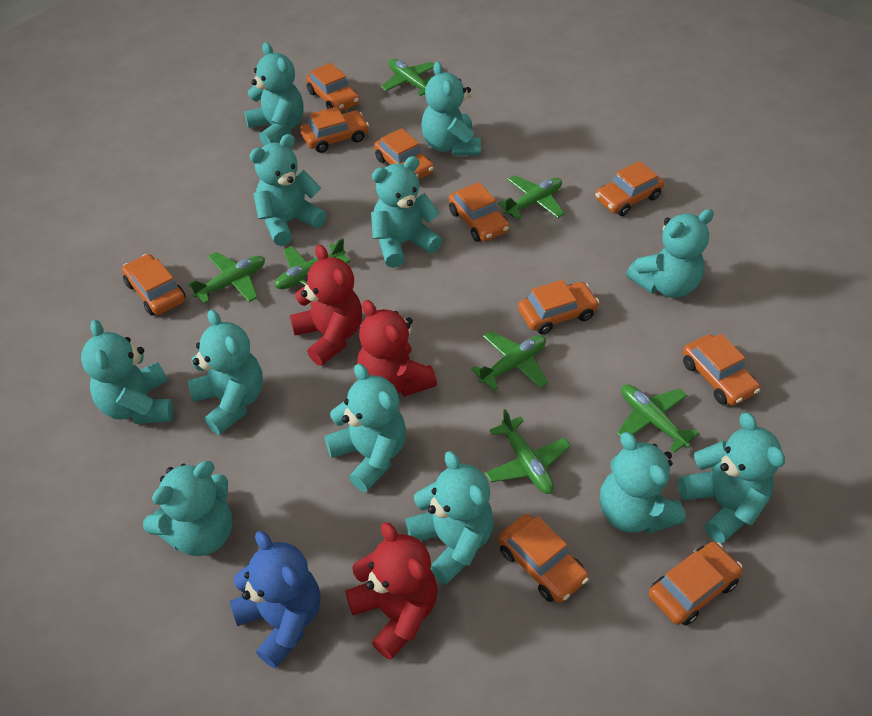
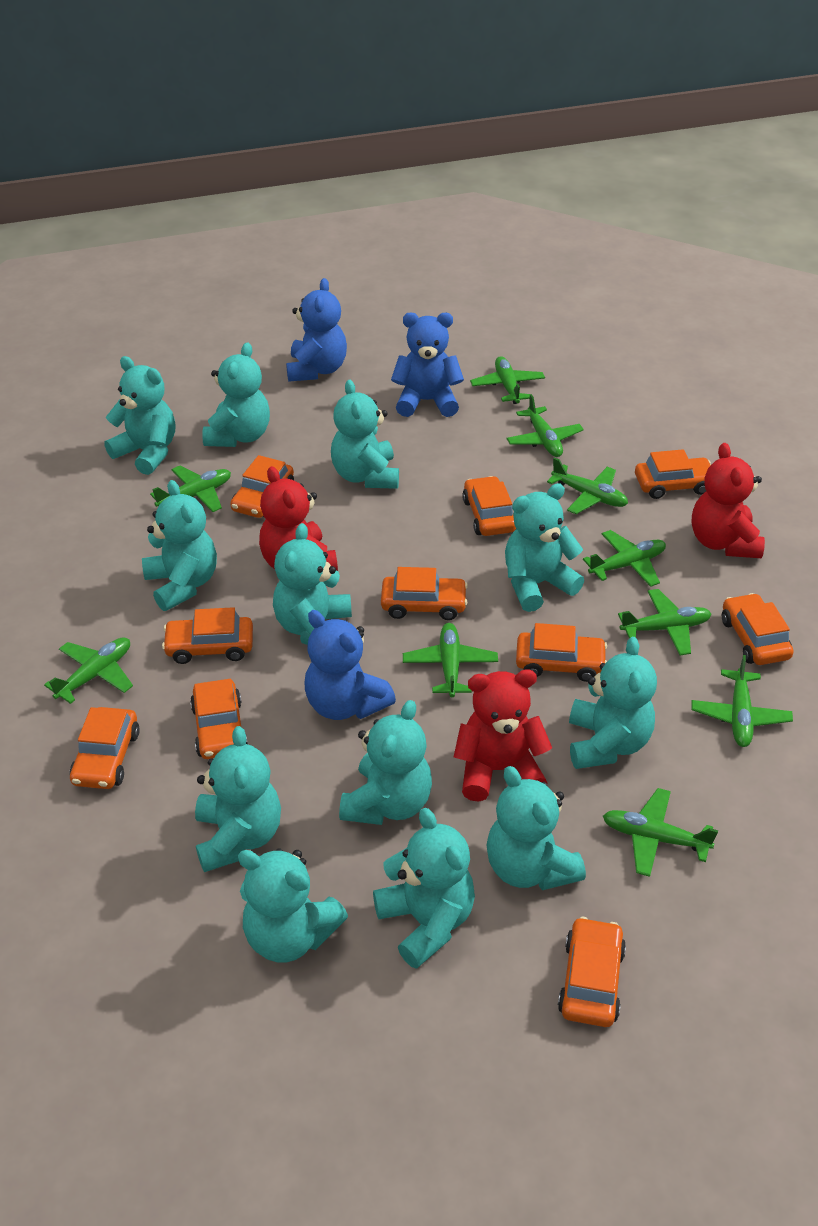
blue teddy bear: 1 -> 3
green plane: 7 -> 10

